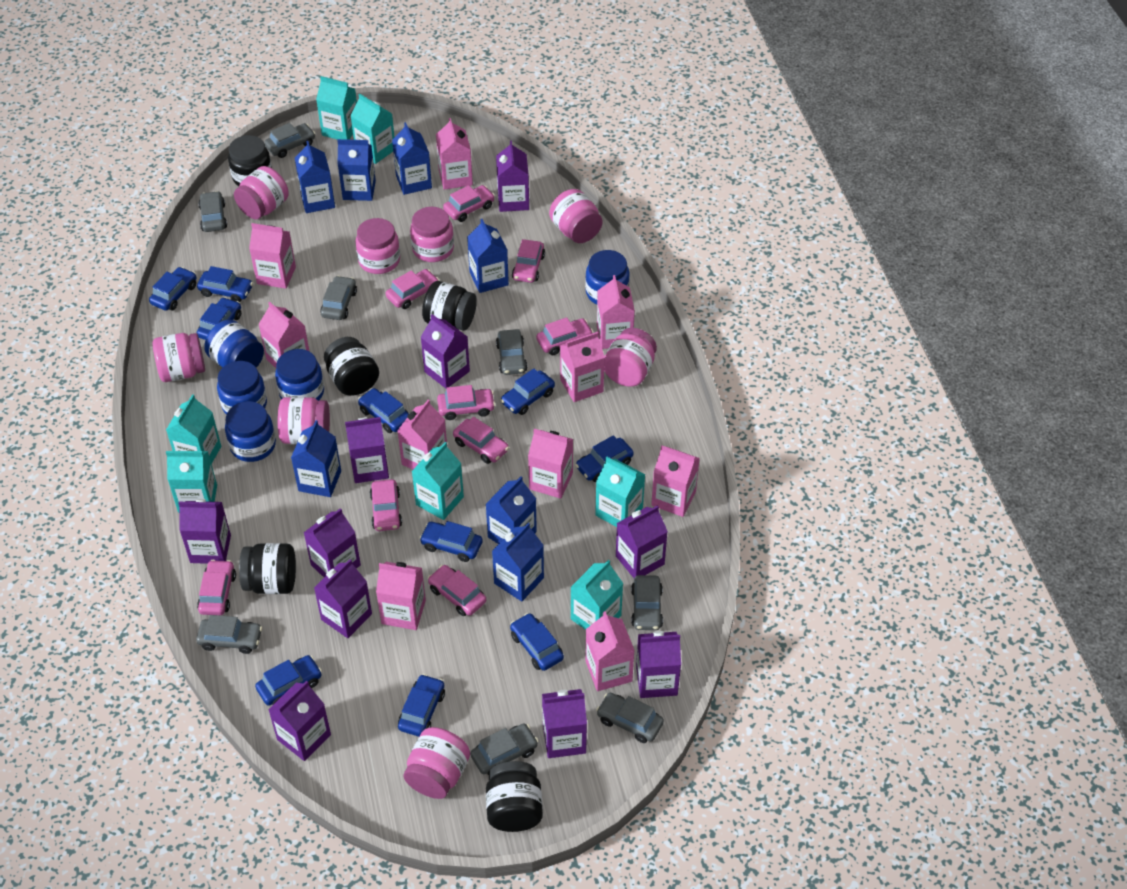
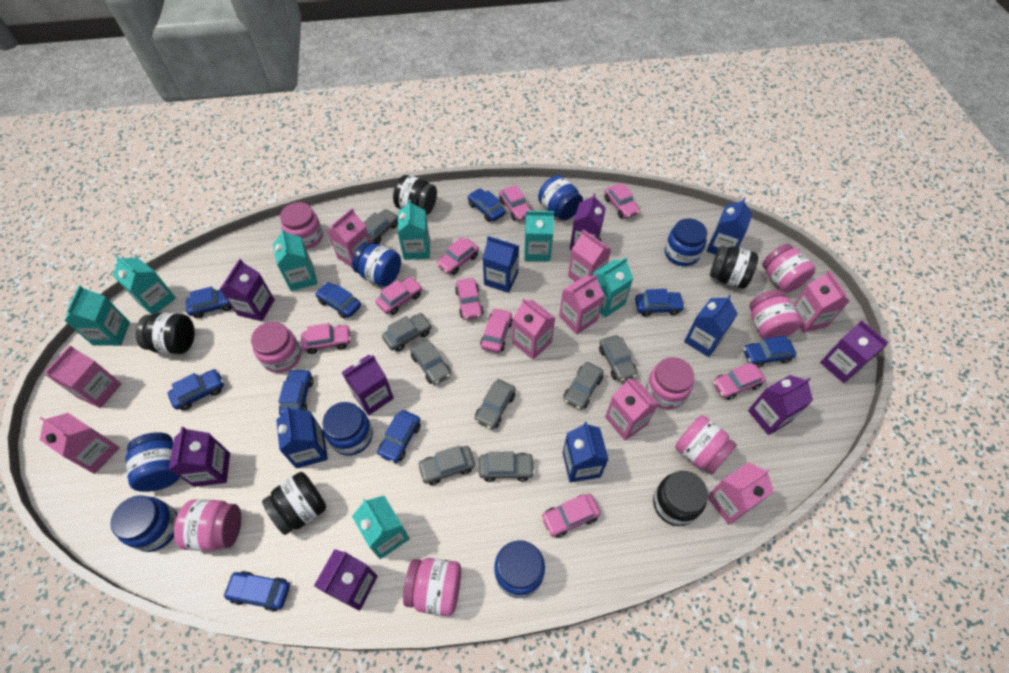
blue car: 10 -> 9
blue carton: 7 -> 5
blue jar: 5 -> 7
pink carton: 10 -> 9
purple carton: 10 -> 7

